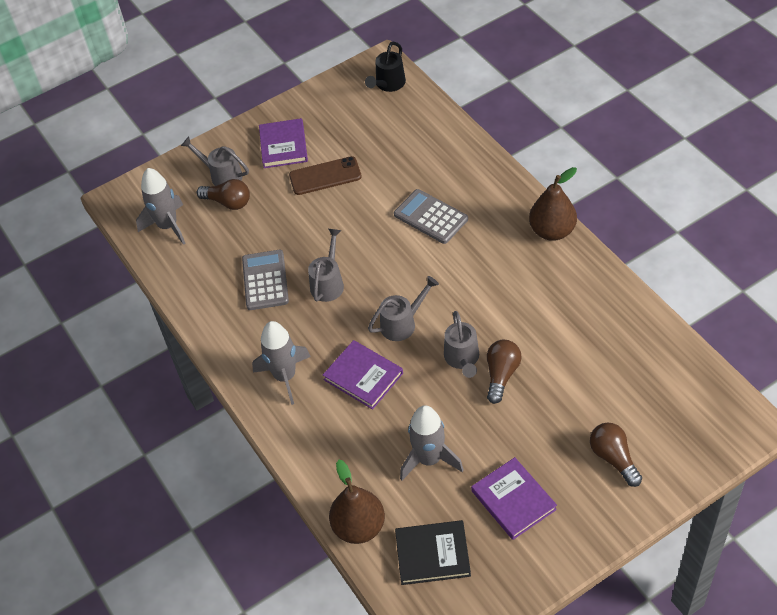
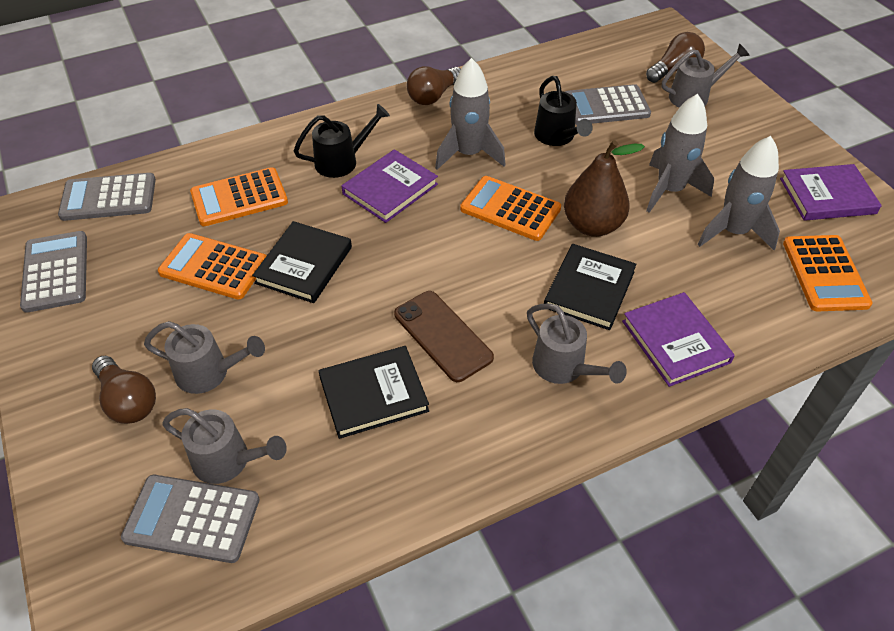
black book: 1 -> 3
black watering can: 1 -> 2
brown pear: 2 -> 1
grey calculator: 2 -> 4
orange calculator: 0 -> 4

